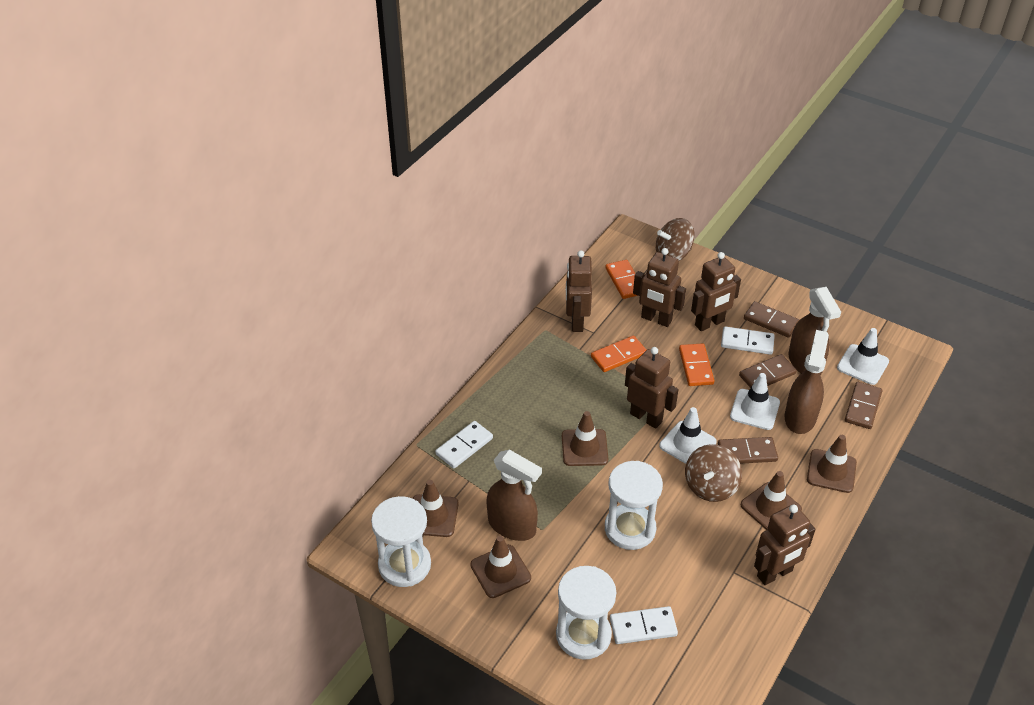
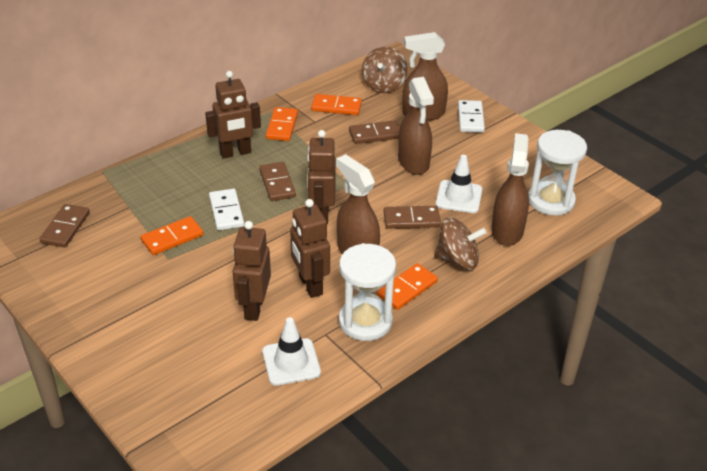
brown robot: 5 -> 4
brown spray bottle: 3 -> 4
brown traffic cone: 5 -> 0
orange domino: 3 -> 4
white domino: 3 -> 2
white hourglass: 3 -> 2
white traffic cone: 3 -> 2

